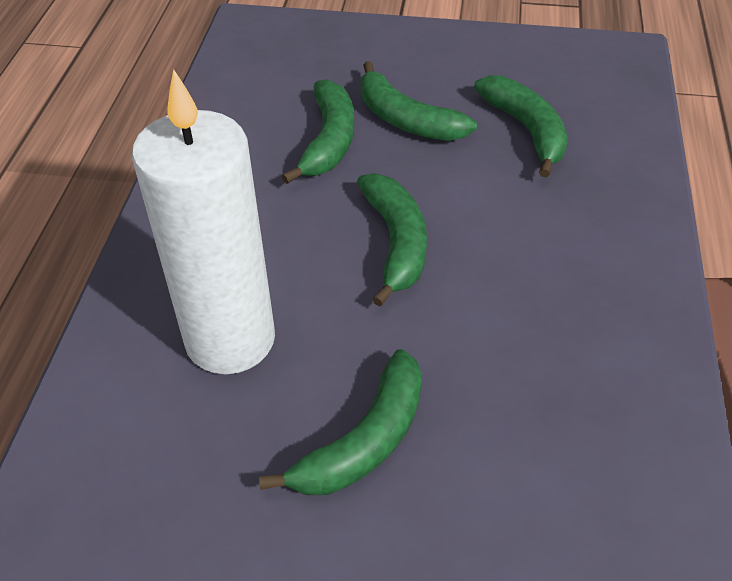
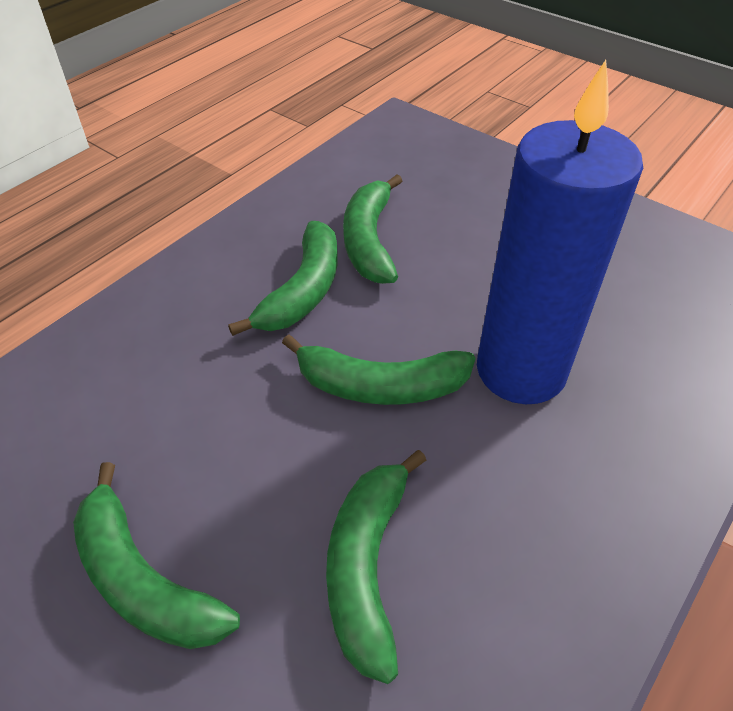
blue candle: 0 -> 1
white candle: 1 -> 0

